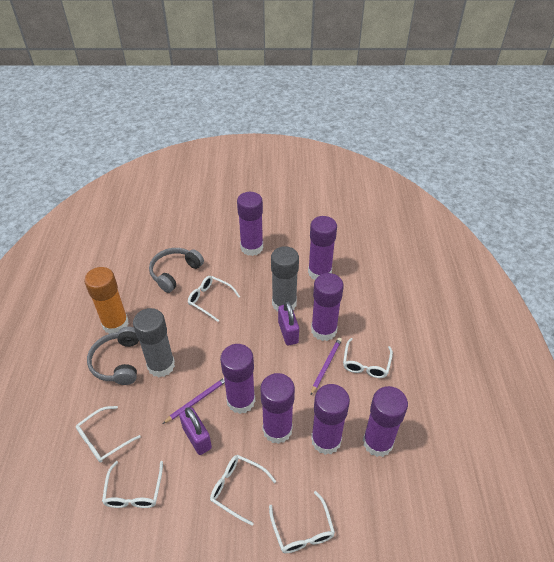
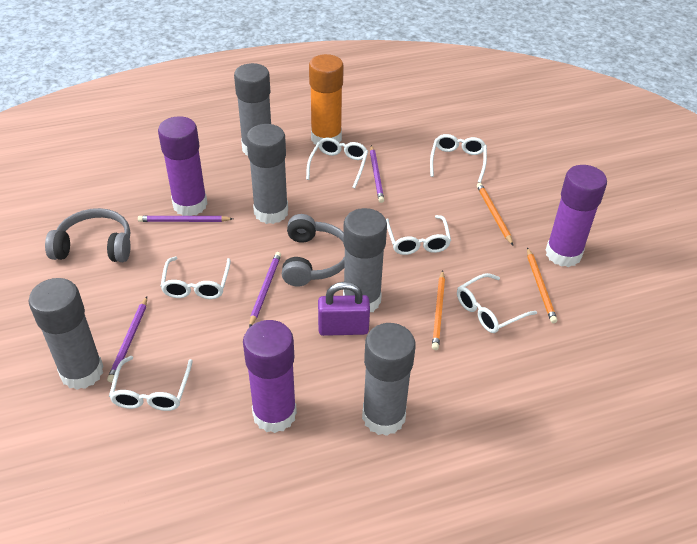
grey glue stick: 2 -> 5
orange pencil: 0 -> 3
purple glue stick: 7 -> 3
purple padlock: 2 -> 1
purple pencil: 2 -> 4

